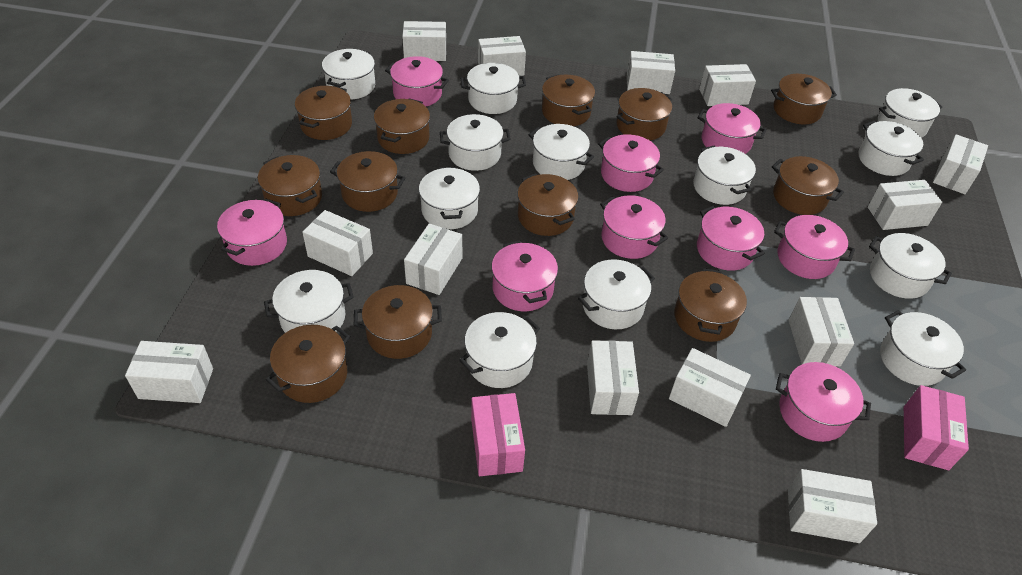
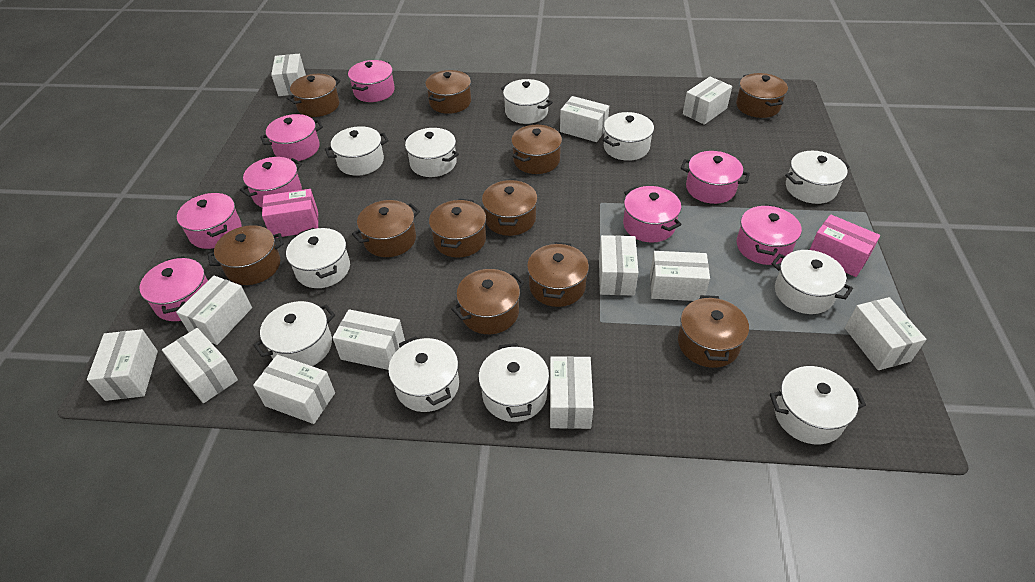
brown pot: 12 -> 11
pink pot: 9 -> 8
white box: 13 -> 12
white pot: 13 -> 11

